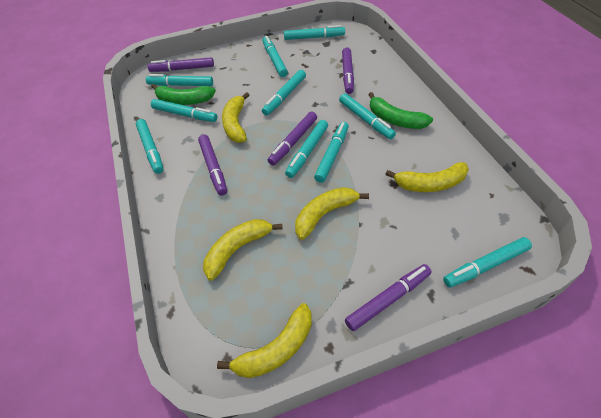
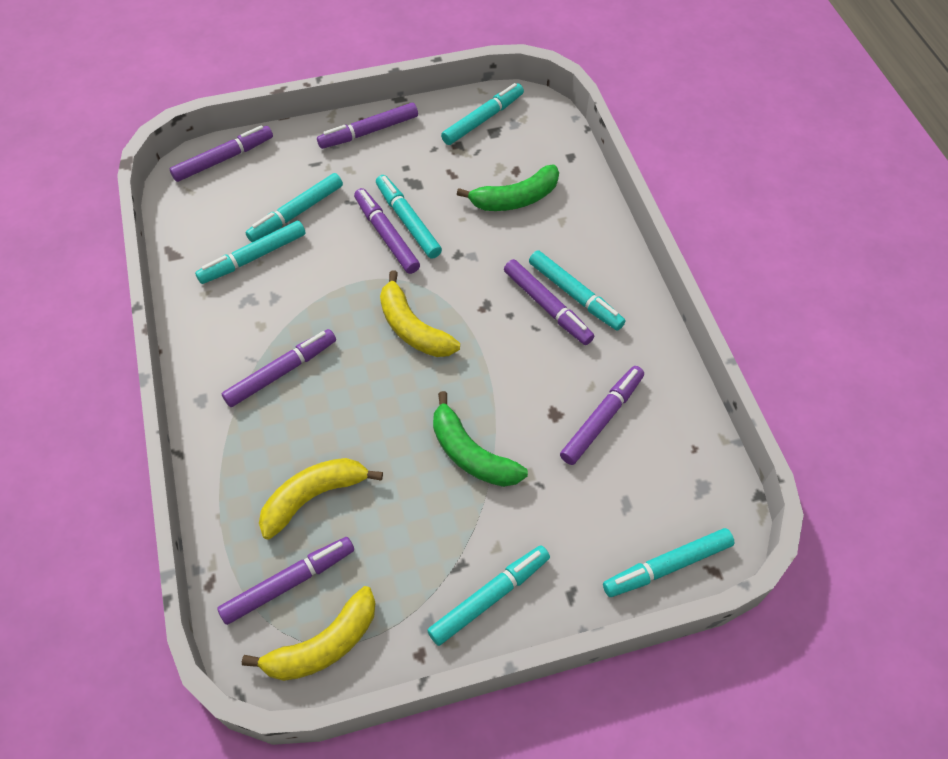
purple marker: 5 -> 7
turquoise marker: 10 -> 7
yellow banana: 5 -> 3

